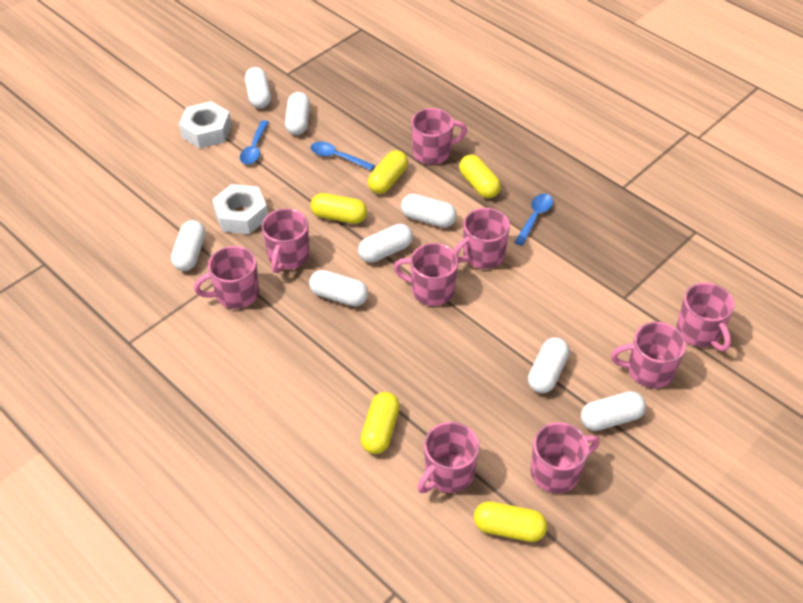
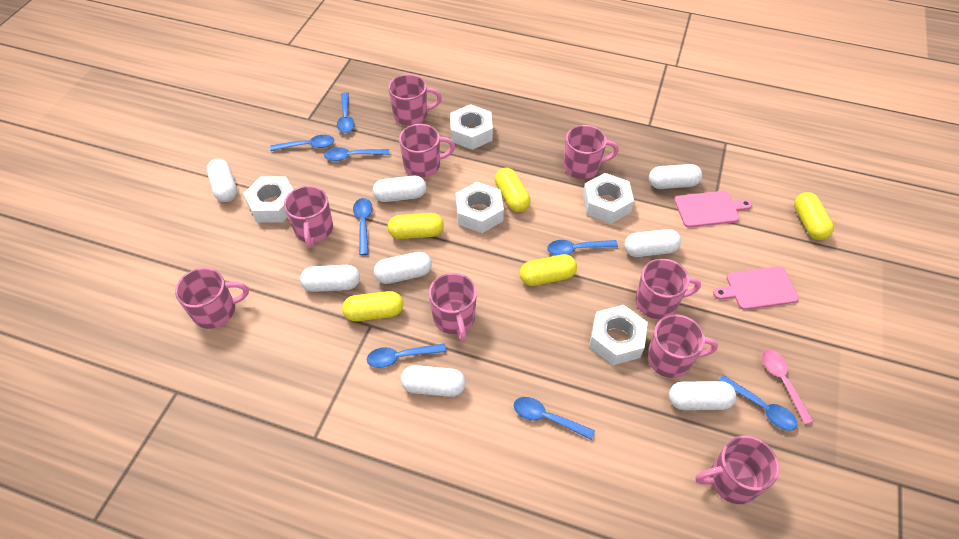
blue spoon: 3 -> 8
pink cutting board: 0 -> 2
pink spoon: 0 -> 1
white nut: 2 -> 5

